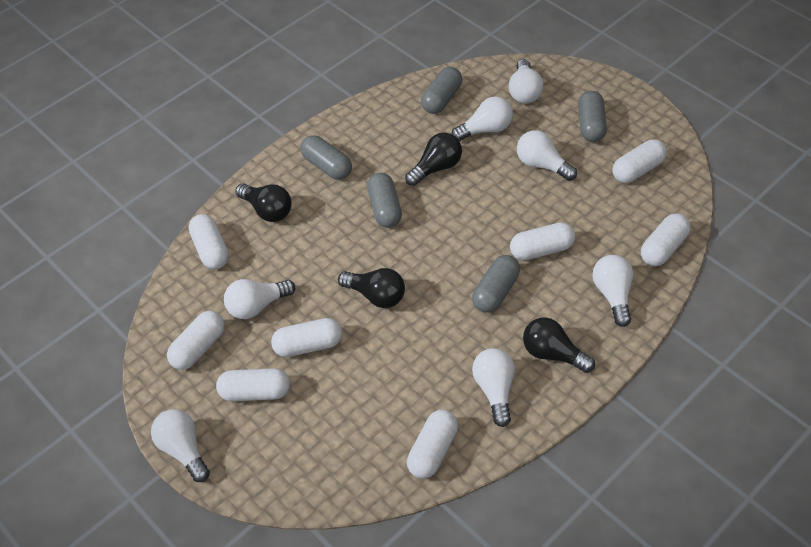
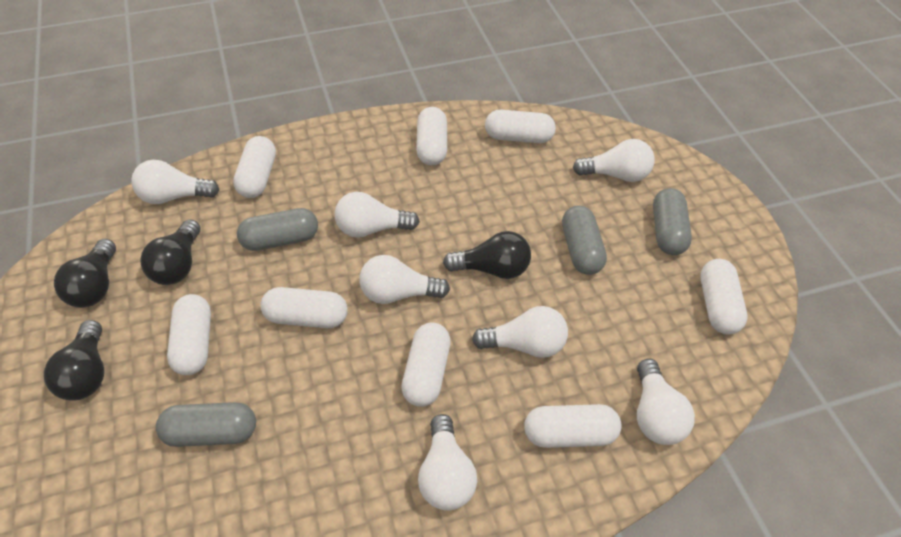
grey capsule: 5 -> 4

